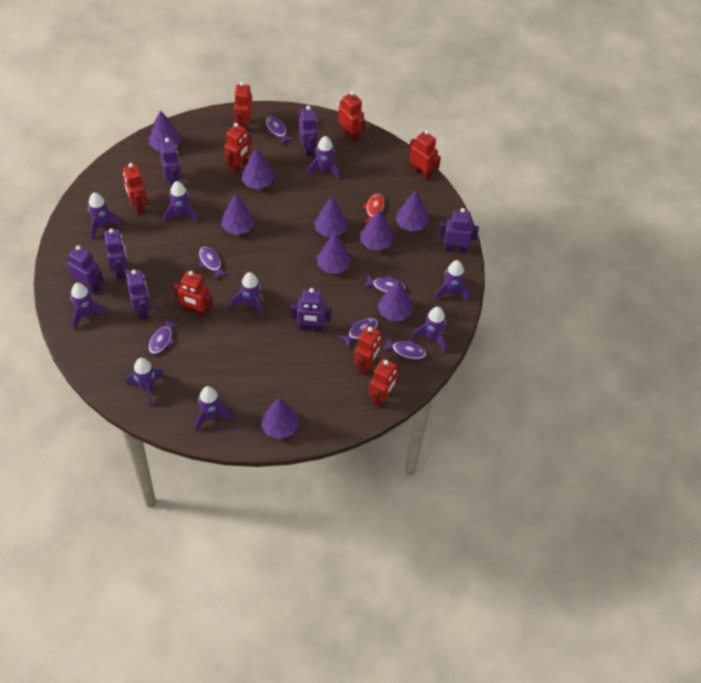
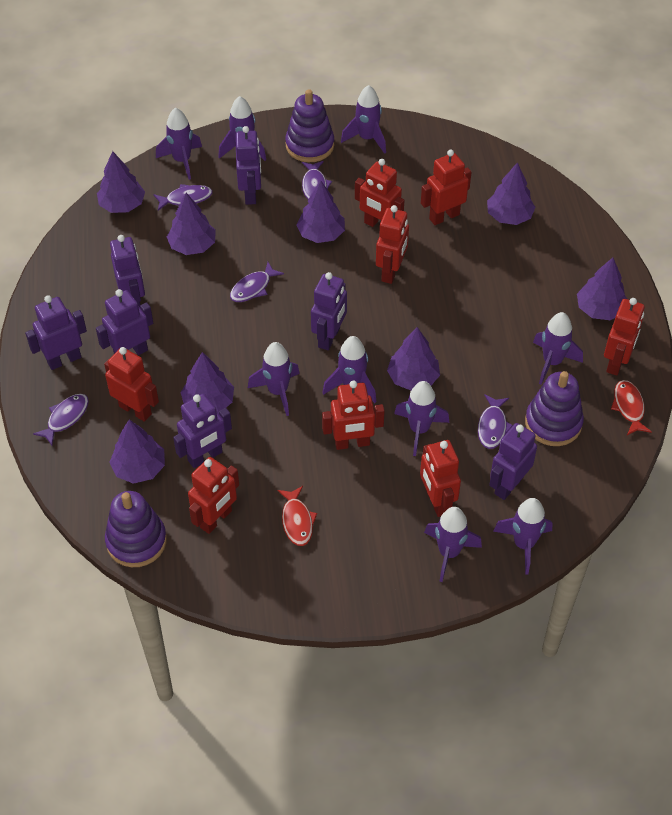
purple fish: 6 -> 5
purple stacking toy: 0 -> 3
purple tree: 9 -> 8
red fish: 1 -> 2

